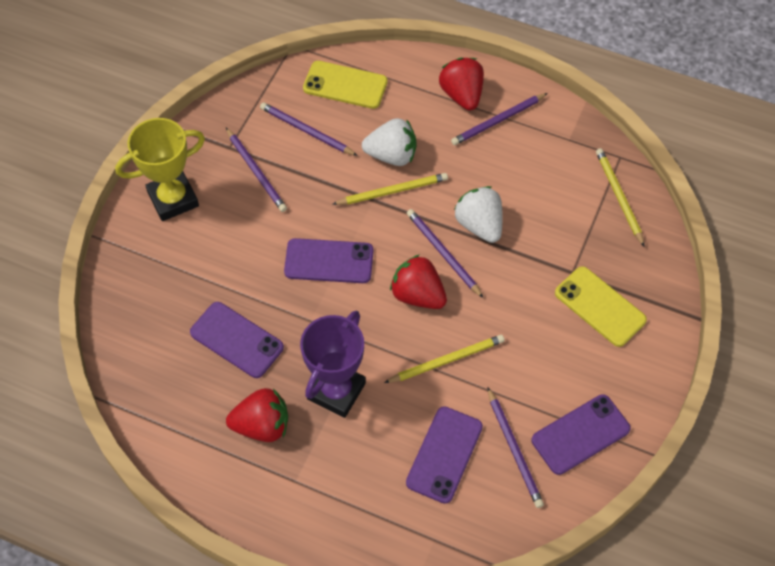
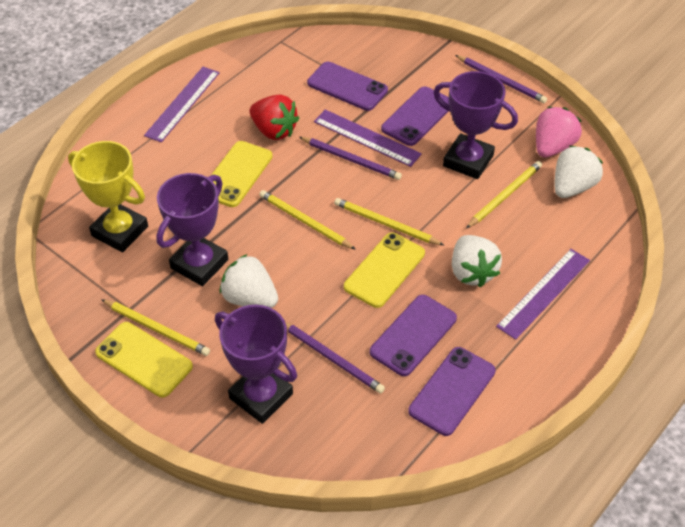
pink strawberry: 0 -> 1
purple pencil: 5 -> 3
purple ruler: 0 -> 3
purple trophy: 1 -> 3
red strawberry: 3 -> 1
white strawberry: 2 -> 3
yellow pencil: 3 -> 4
yellow phone: 2 -> 3

